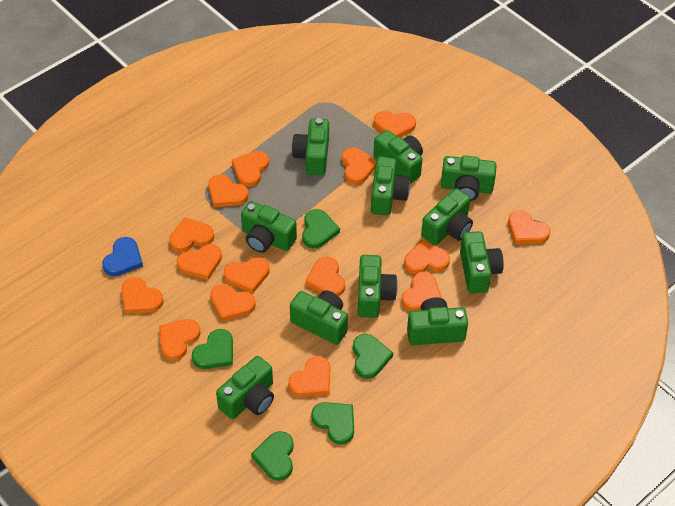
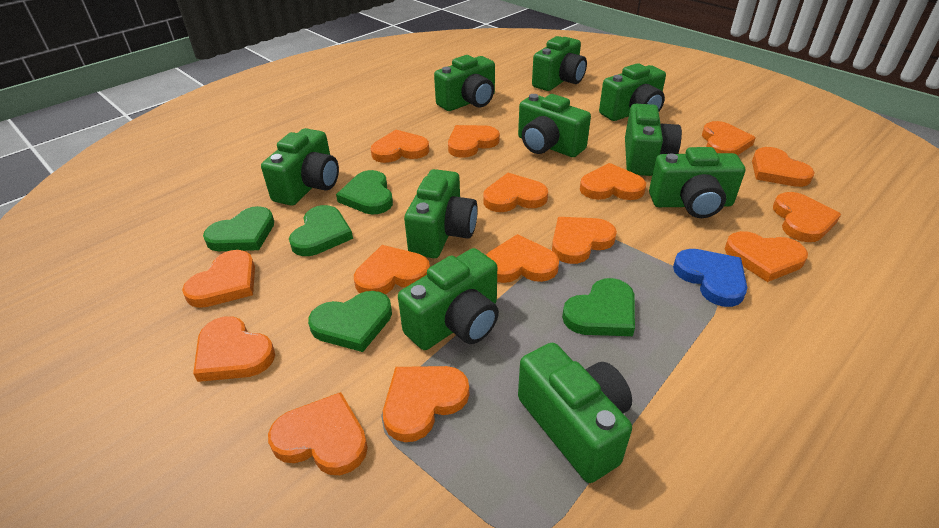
green camera: 11 -> 10

